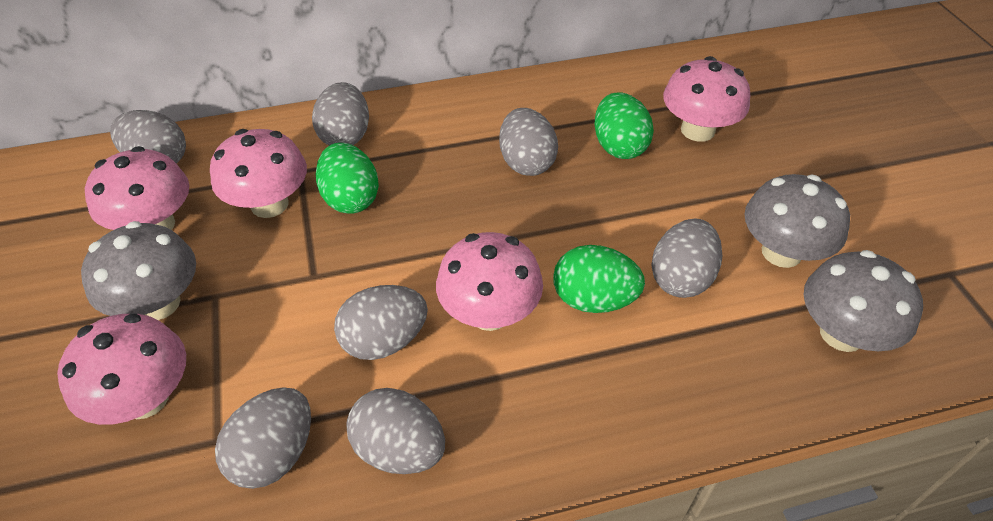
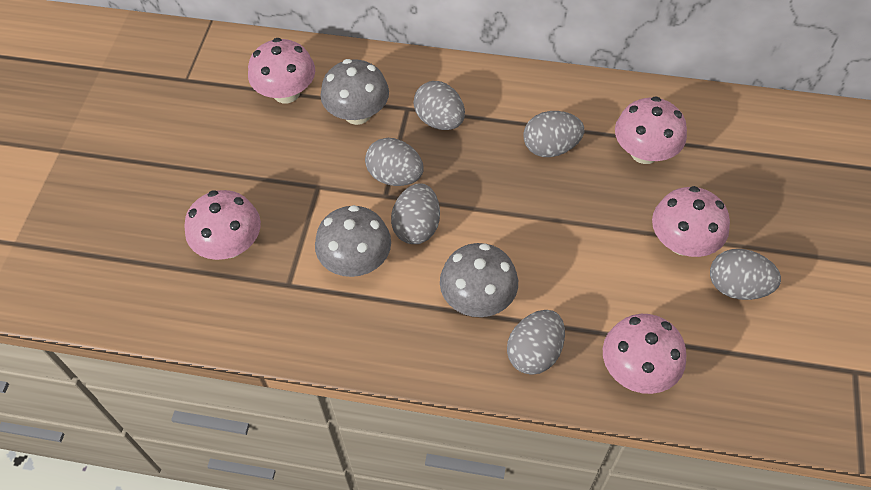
green egg: 3 -> 0
grey egg: 7 -> 6

